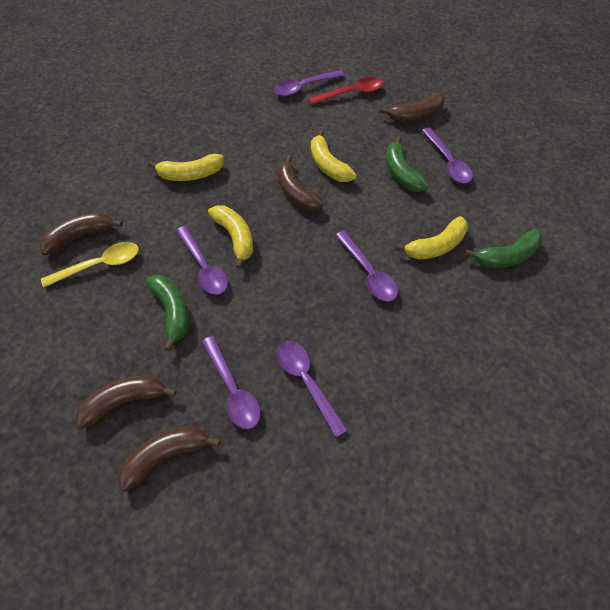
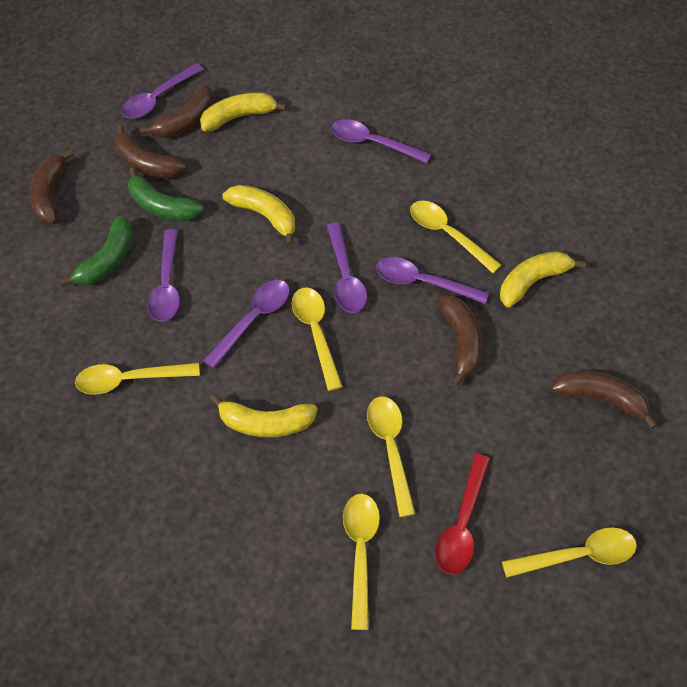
green banana: 3 -> 2
yellow spoon: 1 -> 6

